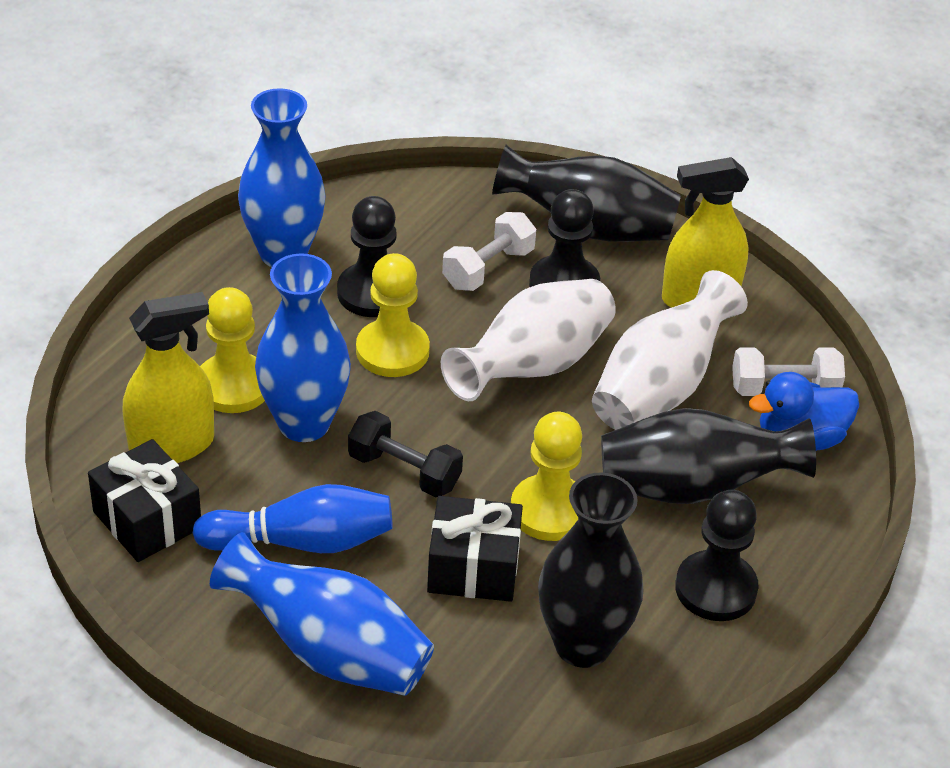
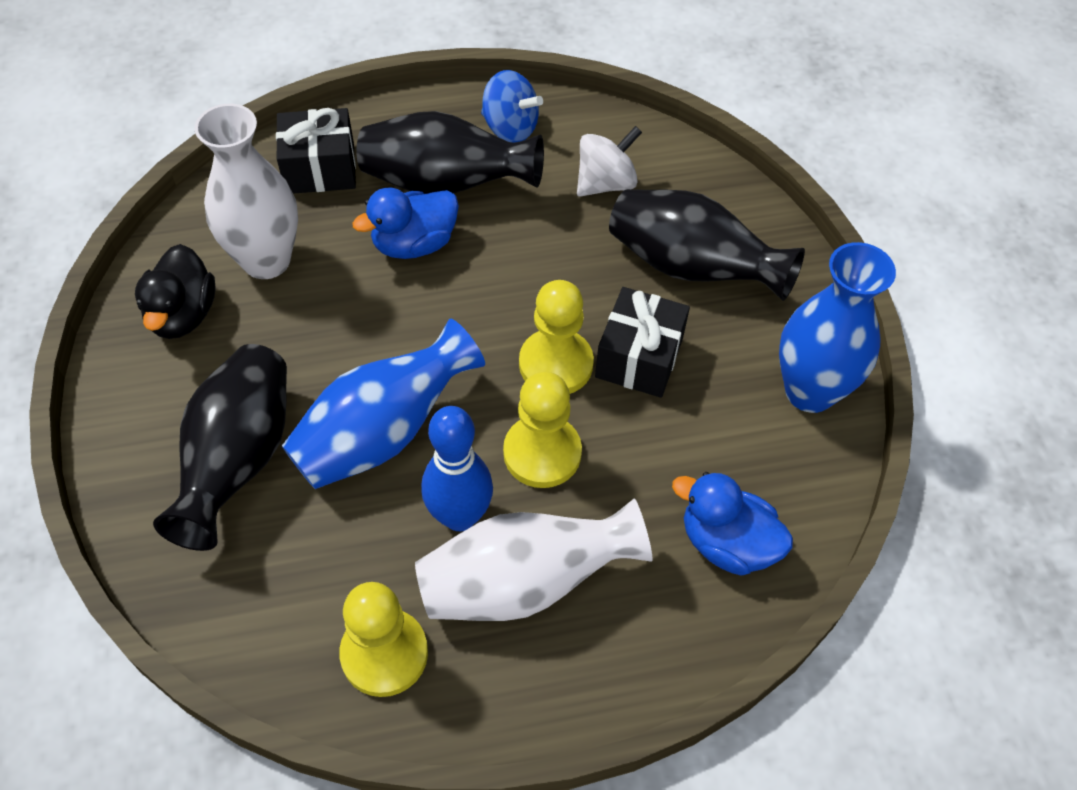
black duck: 0 -> 1
black dumbbell: 1 -> 0
black pawn: 3 -> 0
blue duck: 1 -> 2
blue spinning top: 0 -> 1
blue vase: 3 -> 2
white dumbbell: 2 -> 0
white spinning top: 0 -> 1
yellow spray bottle: 2 -> 0

